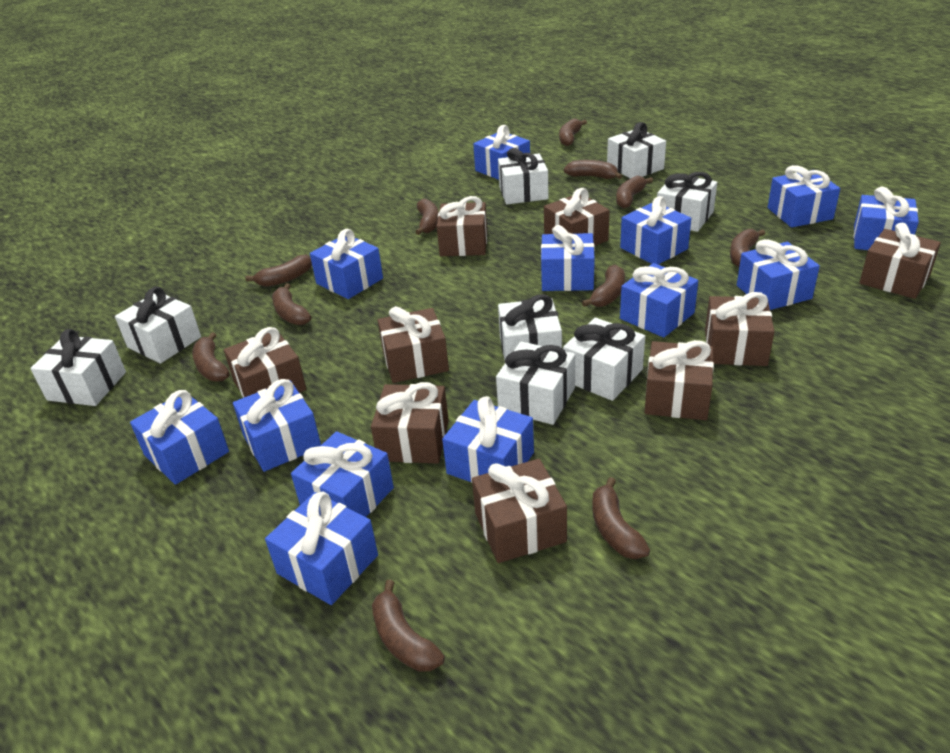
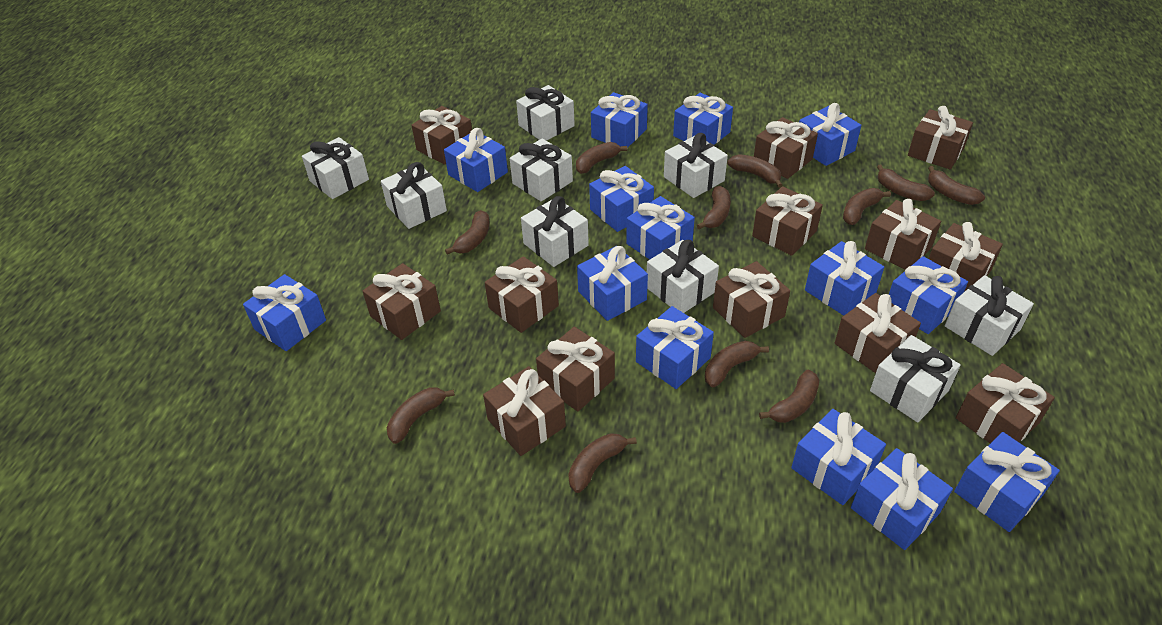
blue gift: 13 -> 14
brown gift: 9 -> 13
white gift: 8 -> 9

